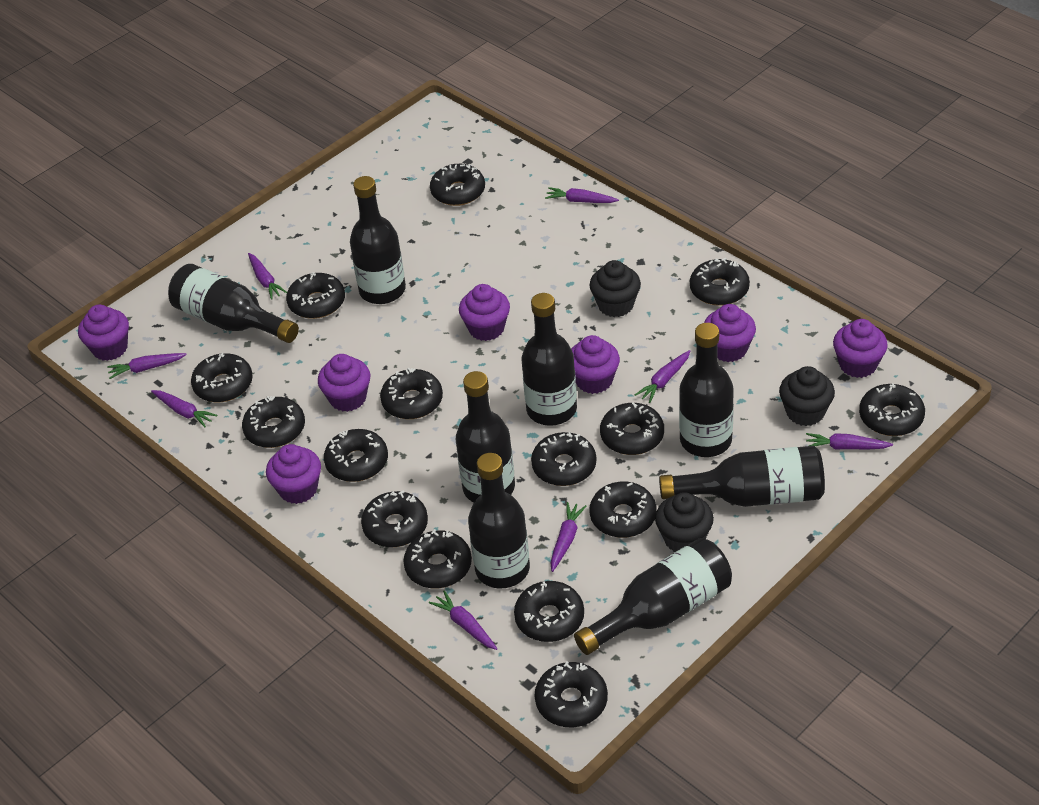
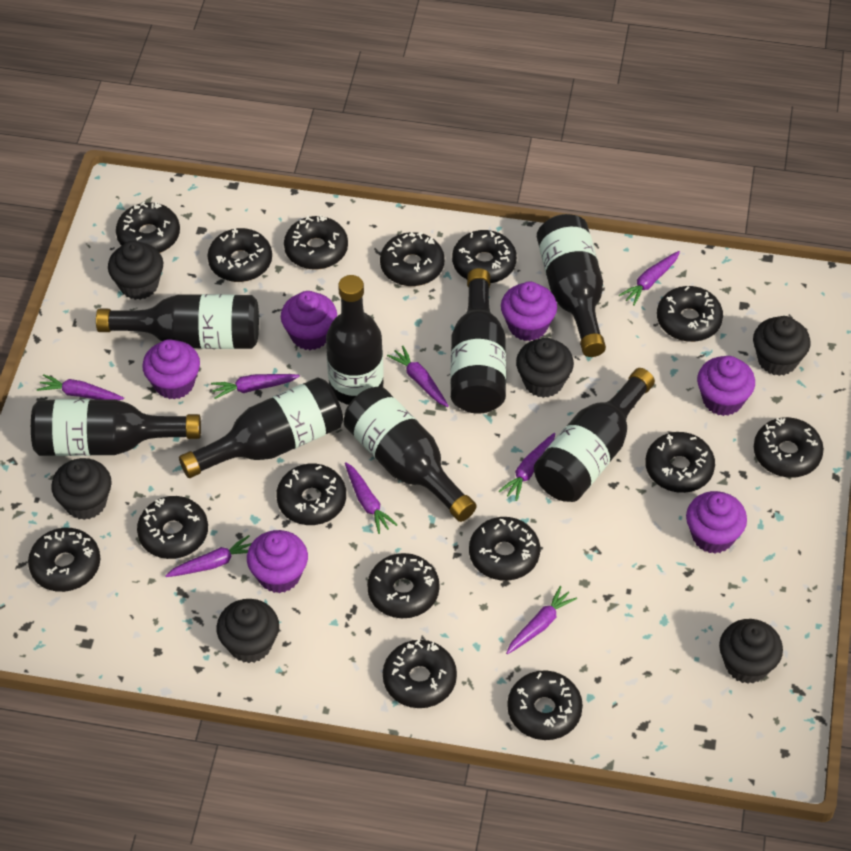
black cupcake: 3 -> 6
purple cupcake: 7 -> 6

